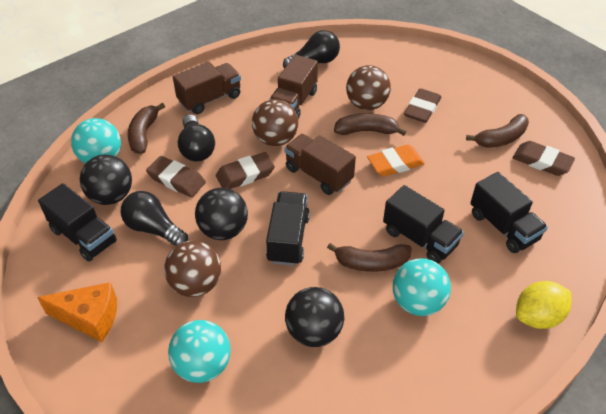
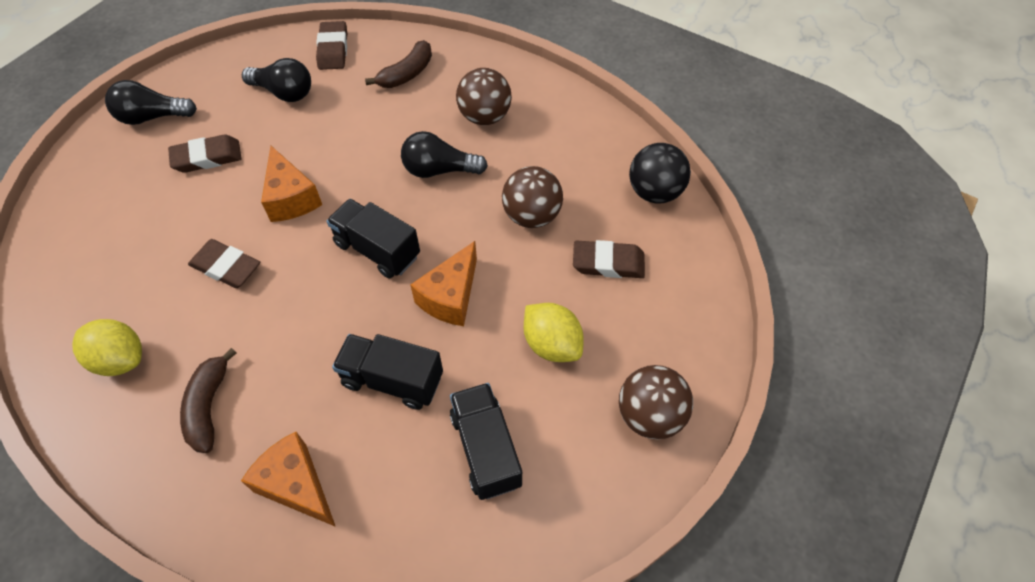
black ball: 3 -> 1
black truck: 4 -> 3
brown banana: 4 -> 2
brown truck: 3 -> 0
orange cheese: 1 -> 3
orange eraser: 1 -> 0
turquoise ball: 3 -> 0
yellow lemon: 1 -> 2

